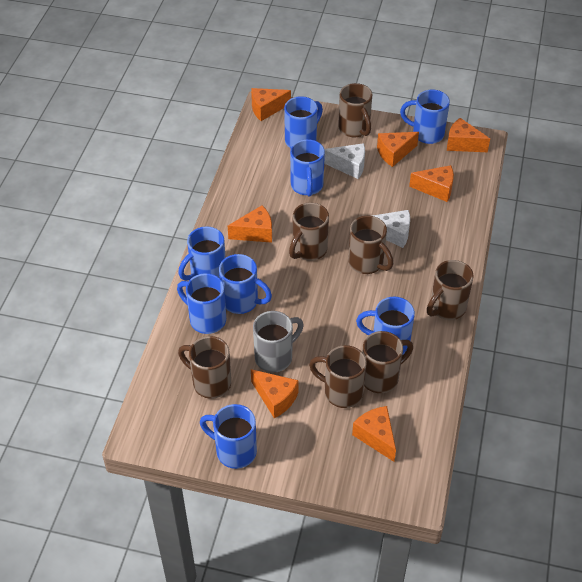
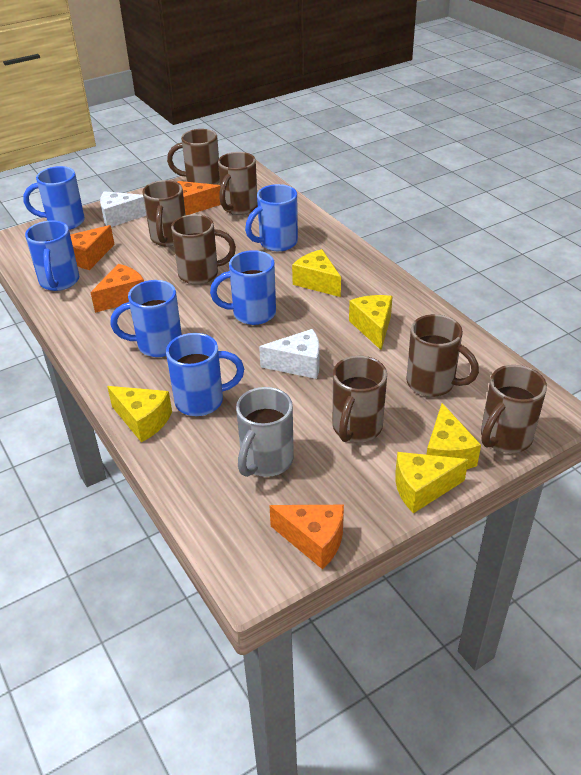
blue mug: 8 -> 6
orange cheese: 7 -> 4
yellow cheese: 0 -> 5

